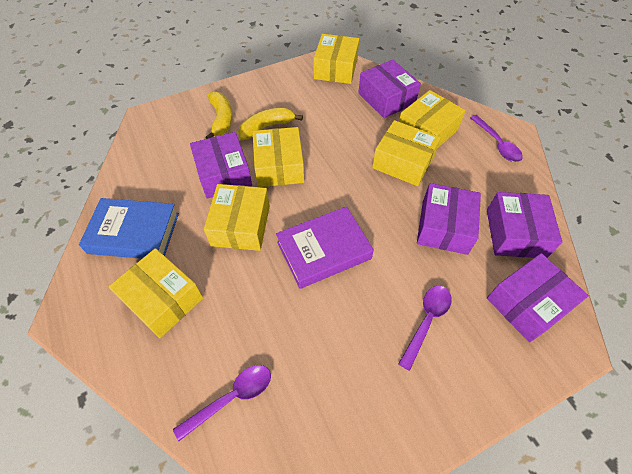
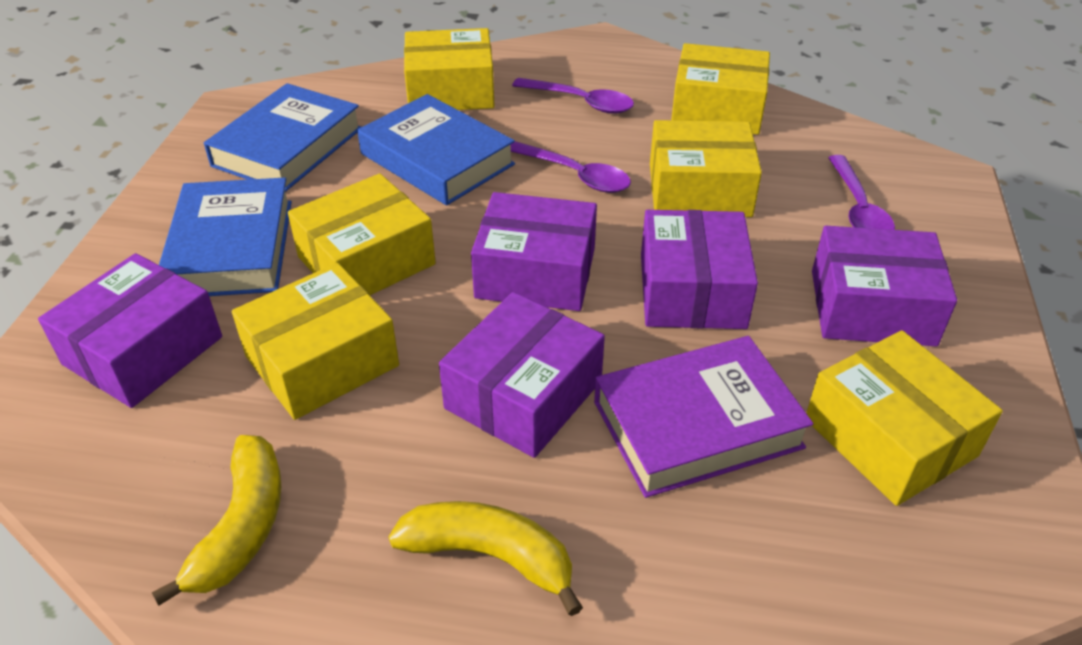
blue book: 1 -> 3

